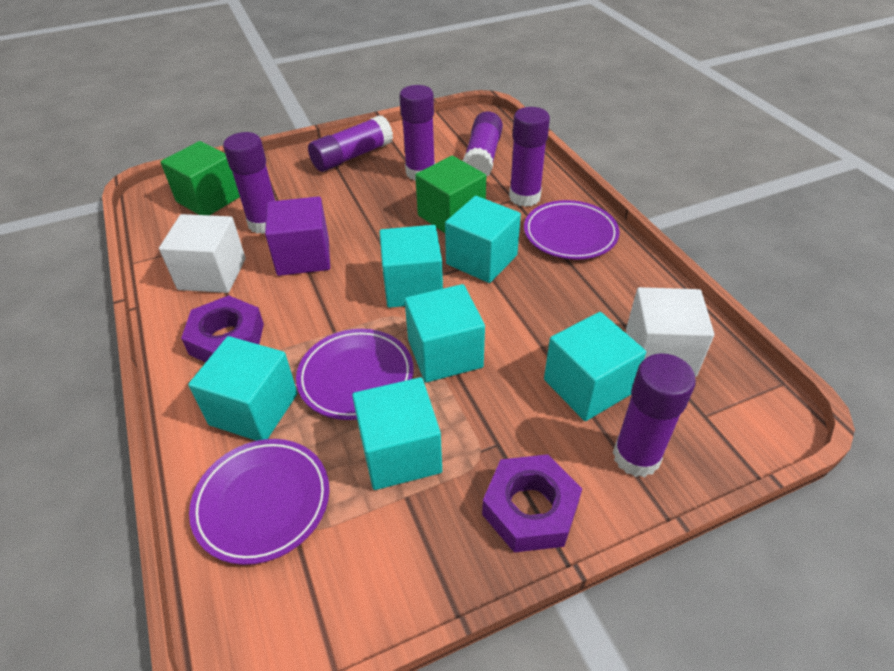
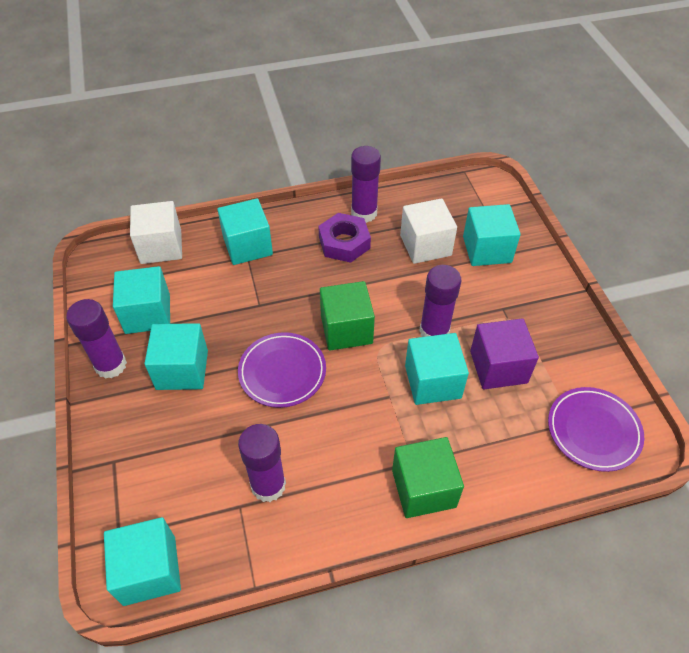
purple glue stick: 6 -> 4
purple nut: 2 -> 1
purple plate: 3 -> 2

